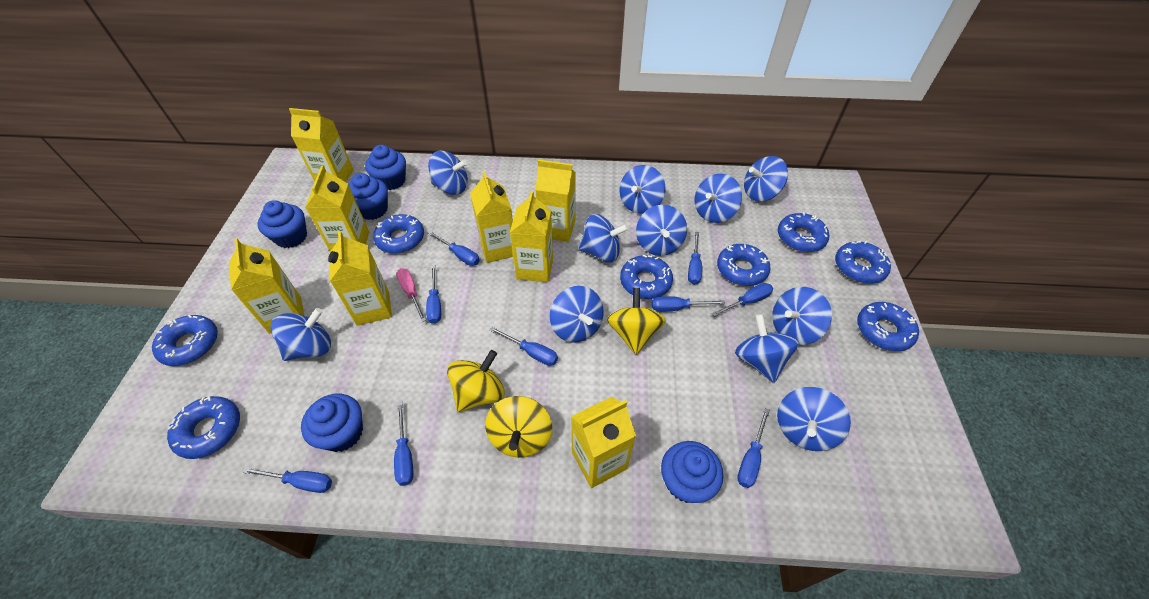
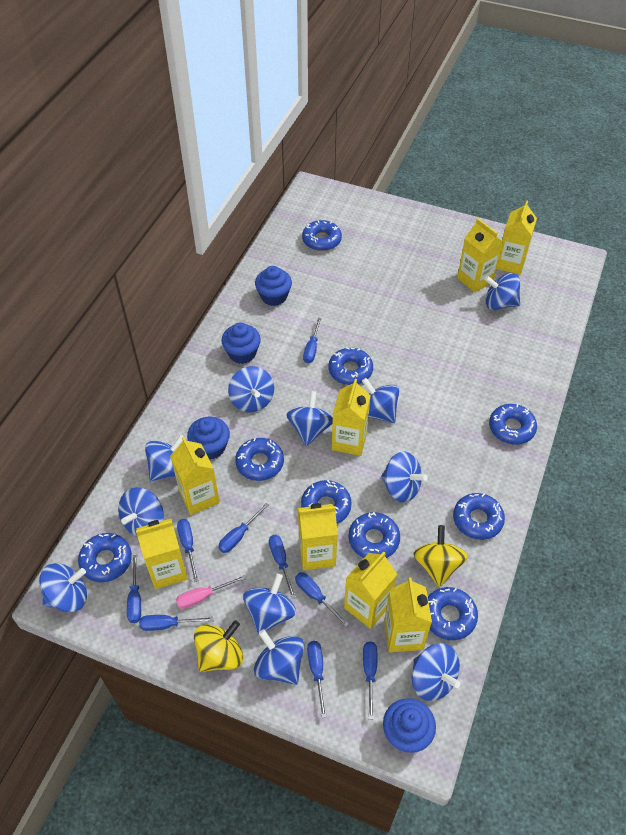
blue cupcake: 5 -> 4
blue donut: 8 -> 9
yellow spinning top: 3 -> 2

